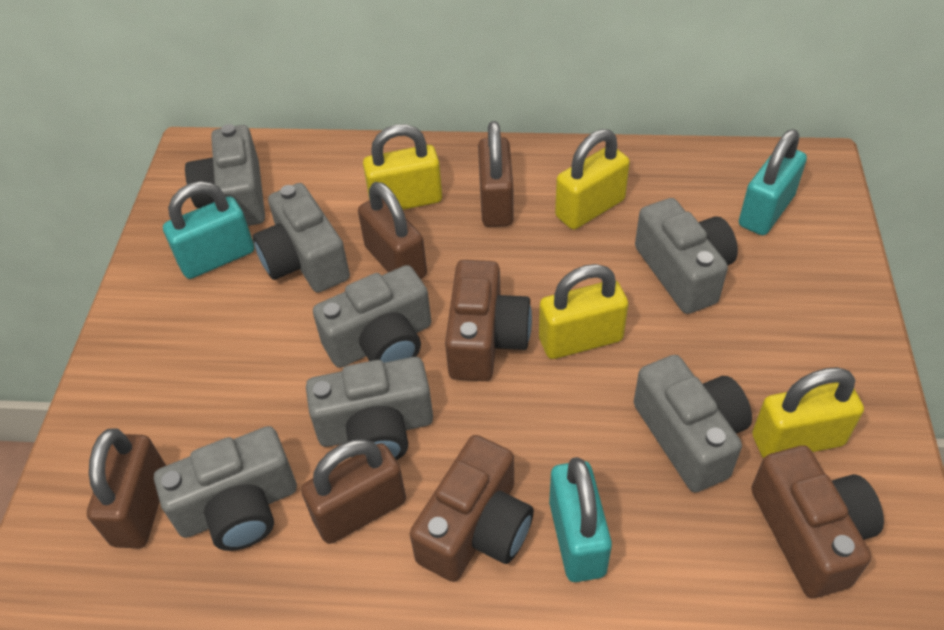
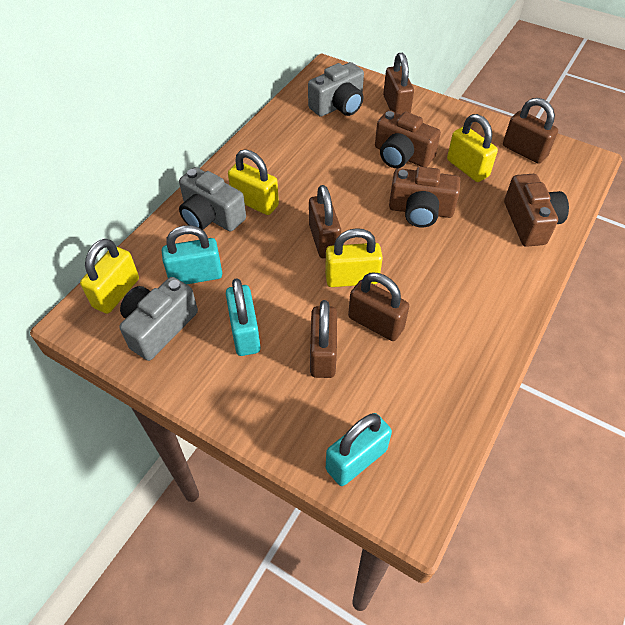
brown padlock: 4 -> 5
grey camera: 7 -> 3

